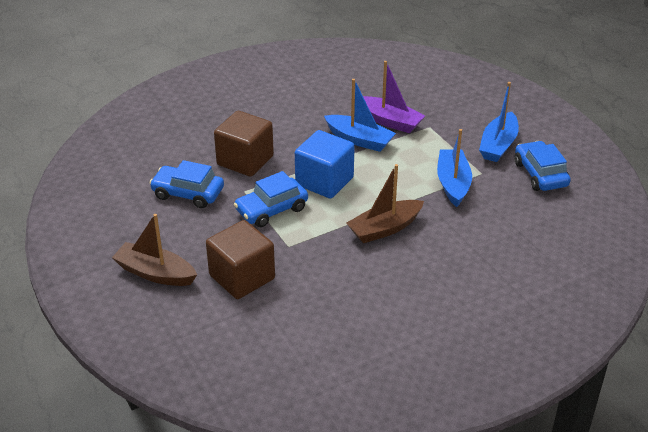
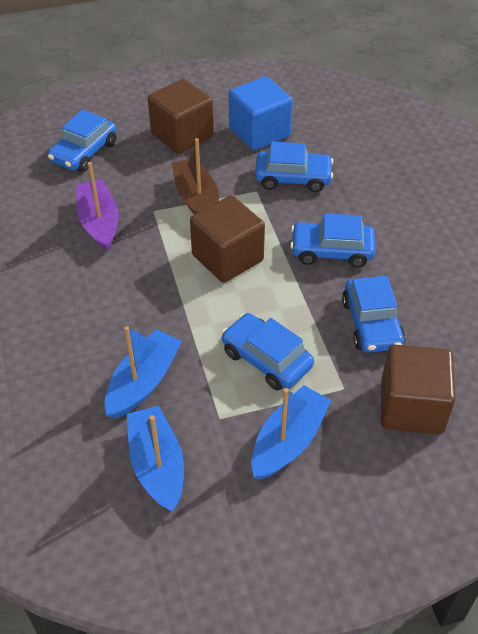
blue car: 3 -> 5
brown boat: 2 -> 1
brown cube: 2 -> 3

